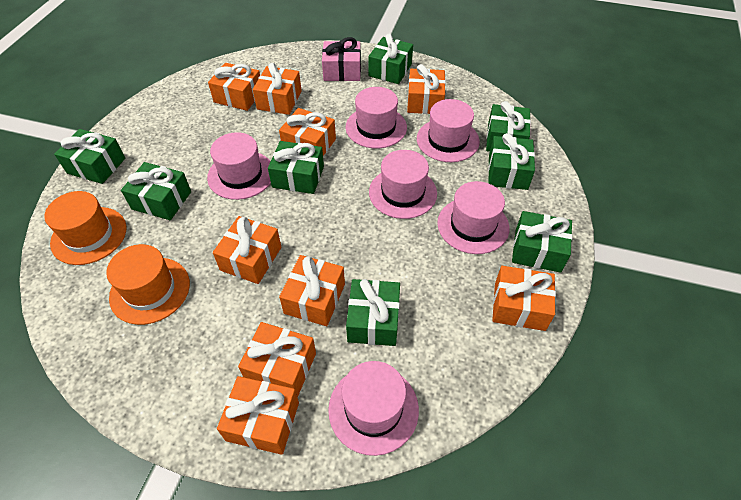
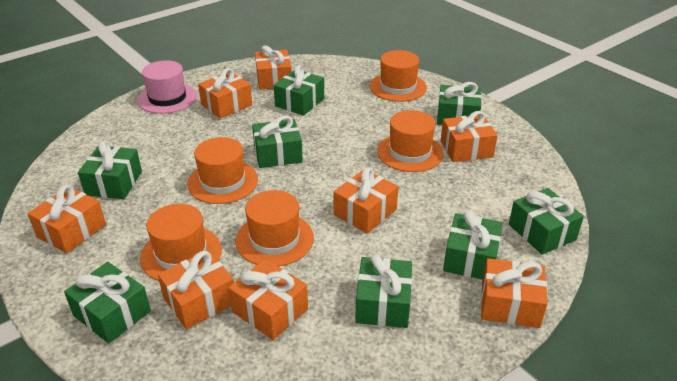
orange gift: 9 -> 8
orange hat: 2 -> 5
pink gift: 1 -> 0
pink hat: 6 -> 1

